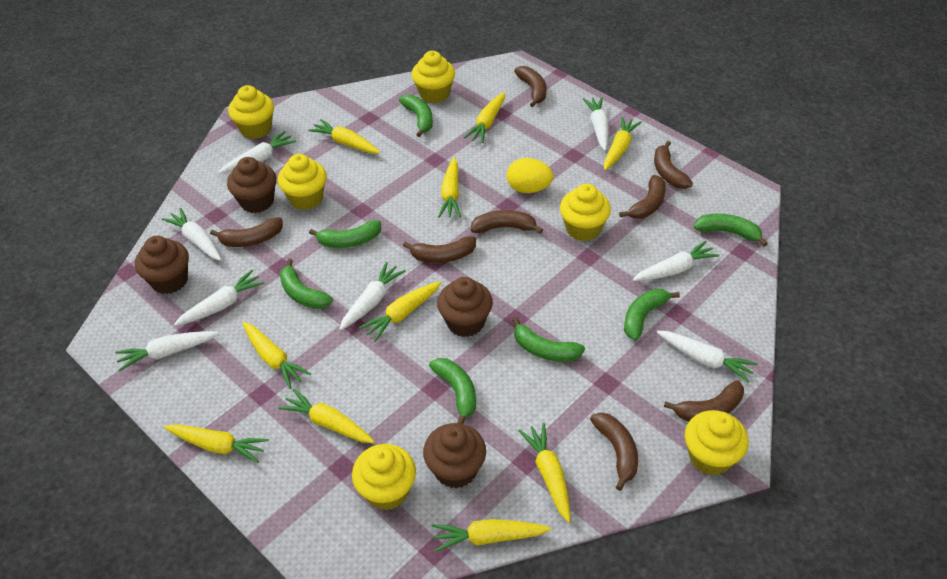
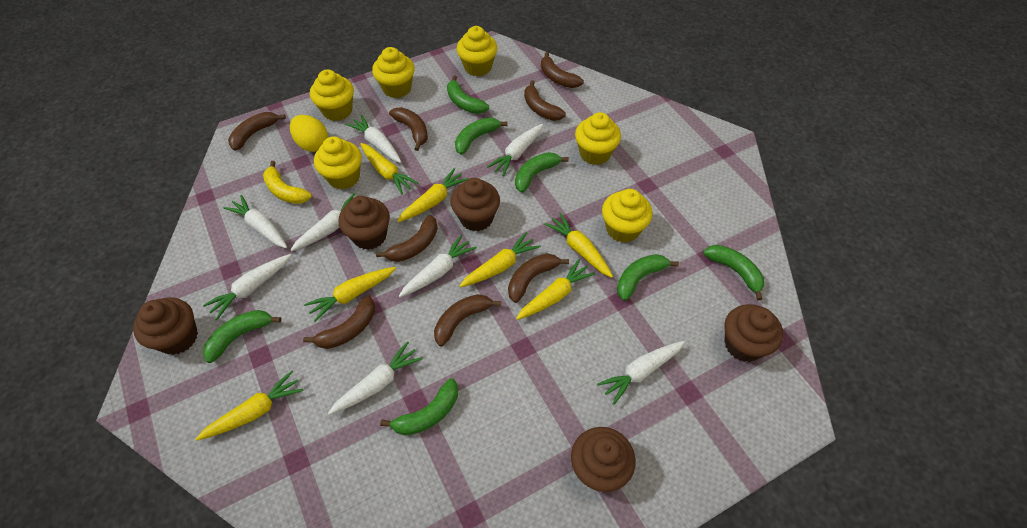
brown cupcake: 4 -> 5
yellow banana: 0 -> 1
yellow carrot: 10 -> 7

